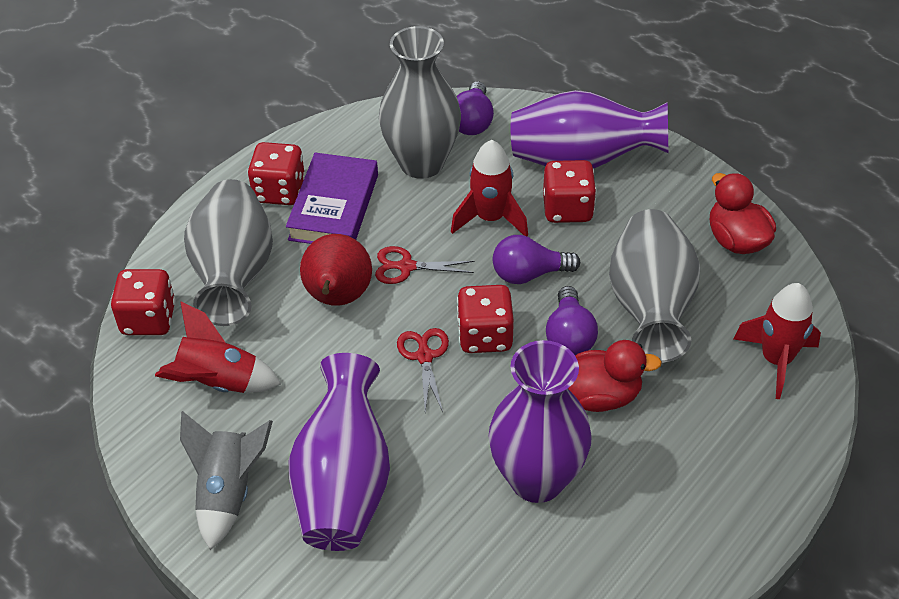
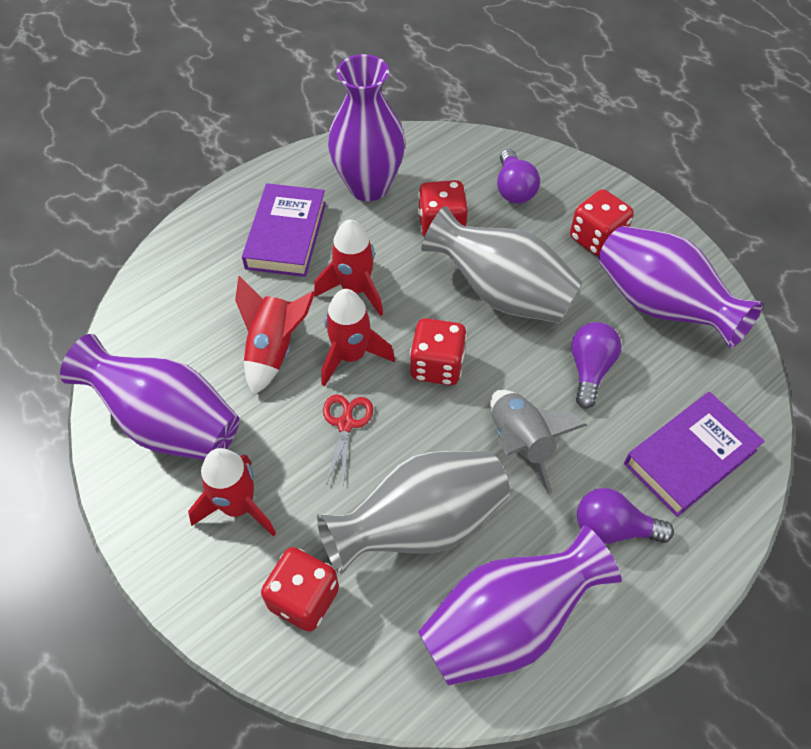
grey vase: 3 -> 2
purple book: 1 -> 2
purple vase: 3 -> 4
red duck: 2 -> 0
red pear: 1 -> 0
red rocket: 3 -> 4
red scissors: 2 -> 1

